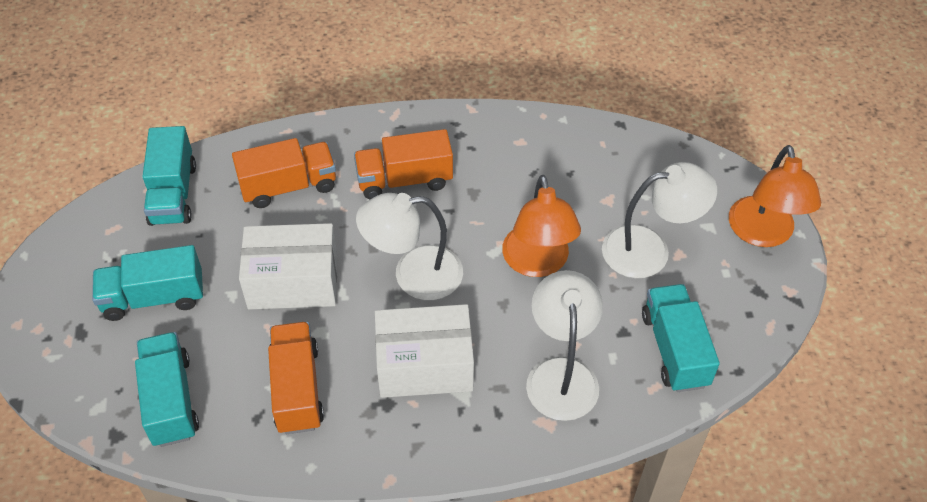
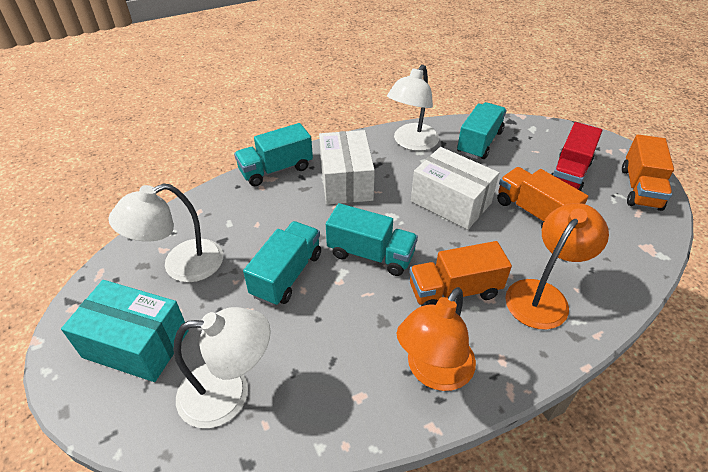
red truck: 0 -> 1
turquoise box: 0 -> 1

